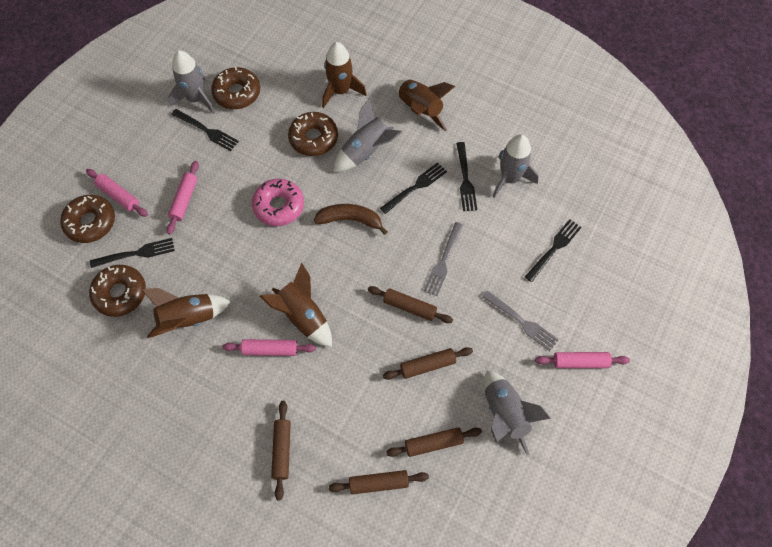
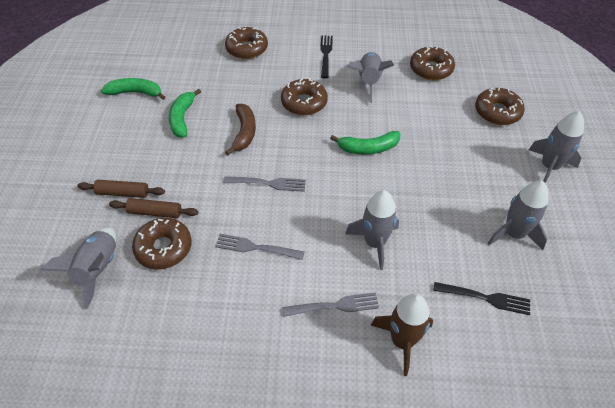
black fork: 5 -> 2
brown donut: 4 -> 5
brown rocket: 4 -> 1
brown rolling pin: 5 -> 2
green banana: 0 -> 3
grey fork: 2 -> 3
grey rocket: 4 -> 5
pink donut: 1 -> 0
pink rolling pin: 4 -> 0

